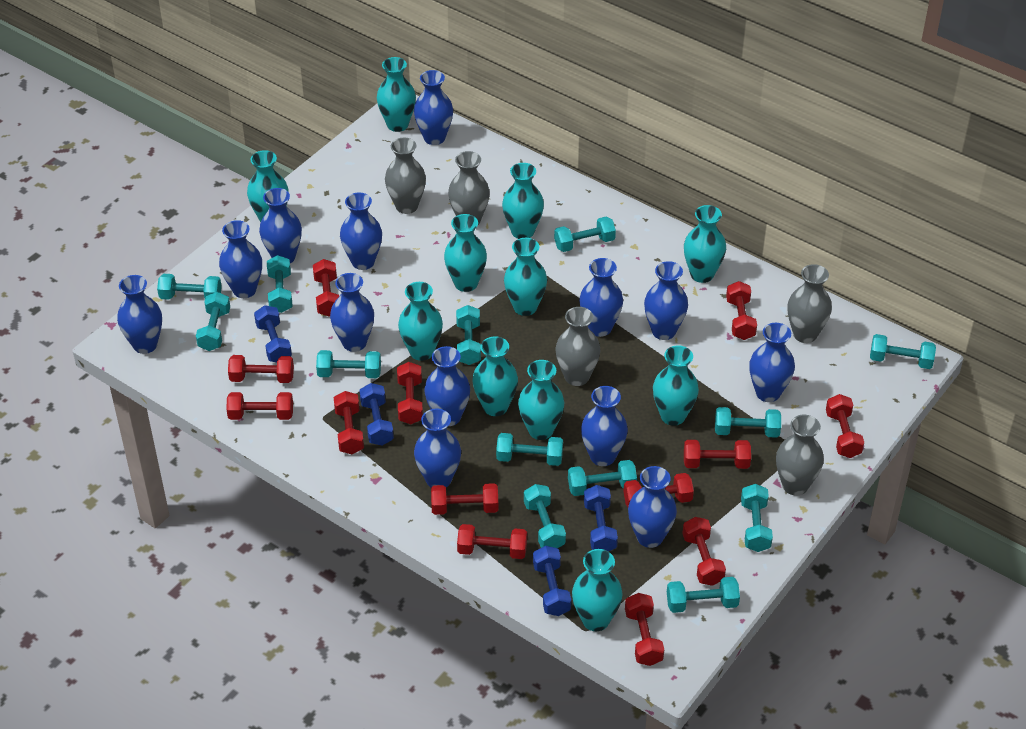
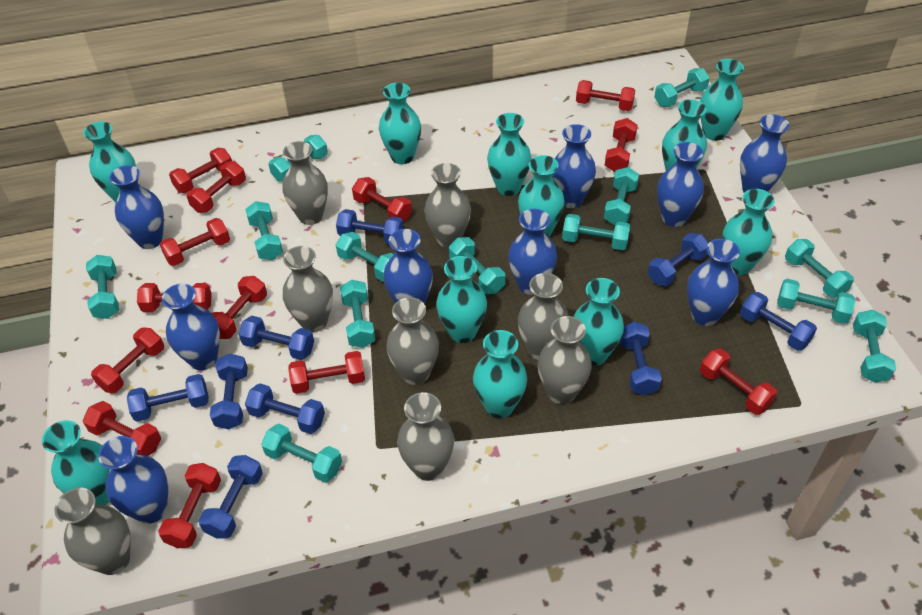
blue dumbbell: 4 -> 9
blue vase: 13 -> 9
grey vase: 5 -> 8

